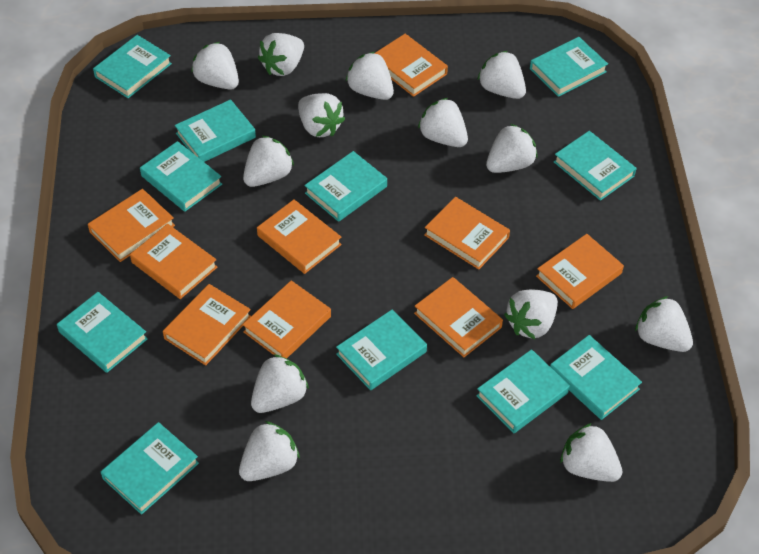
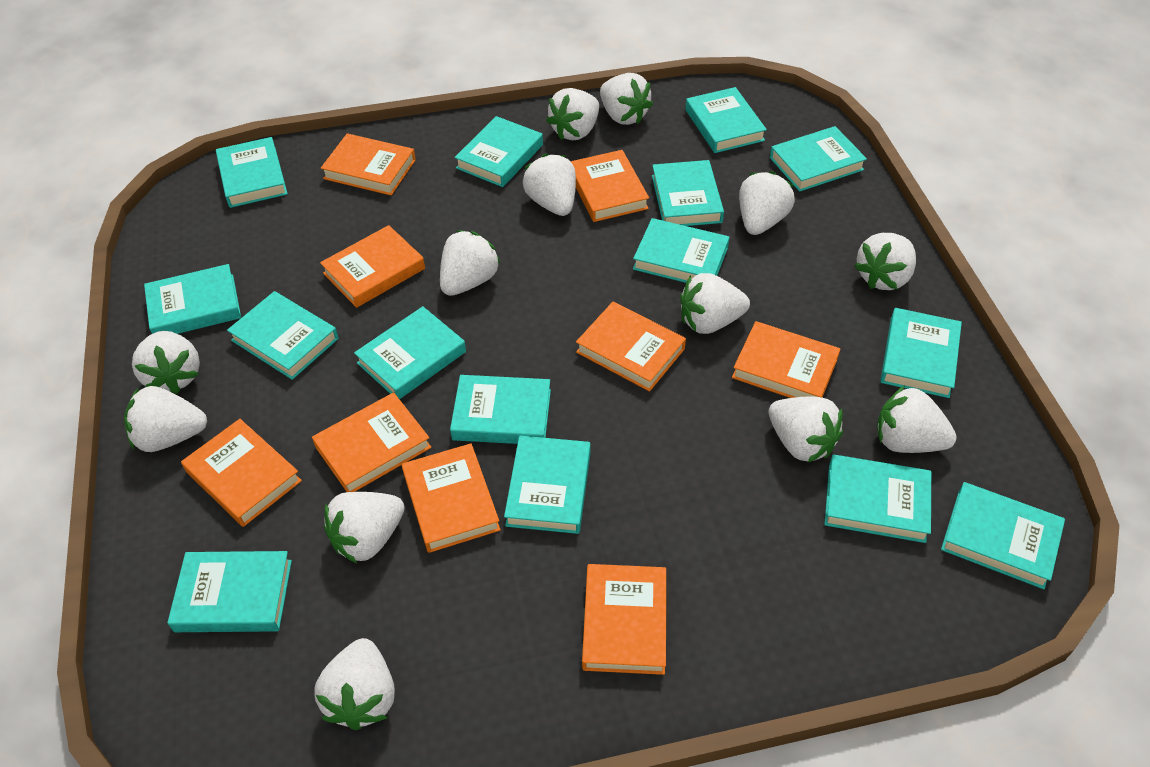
turquoise book: 11 -> 15

